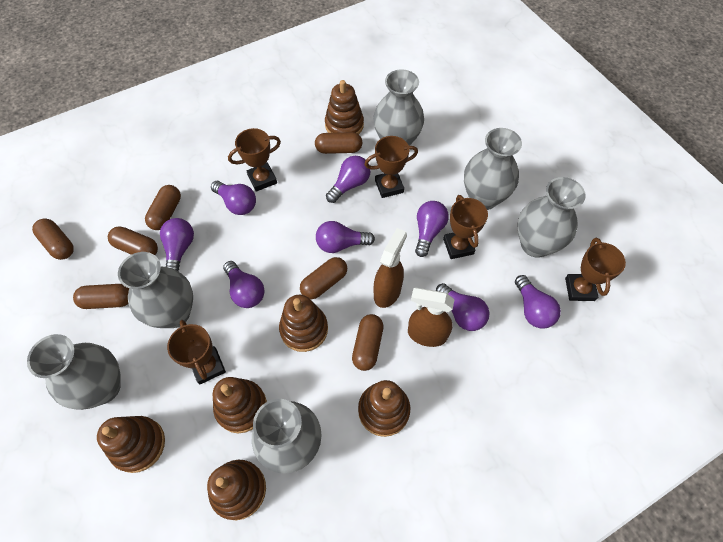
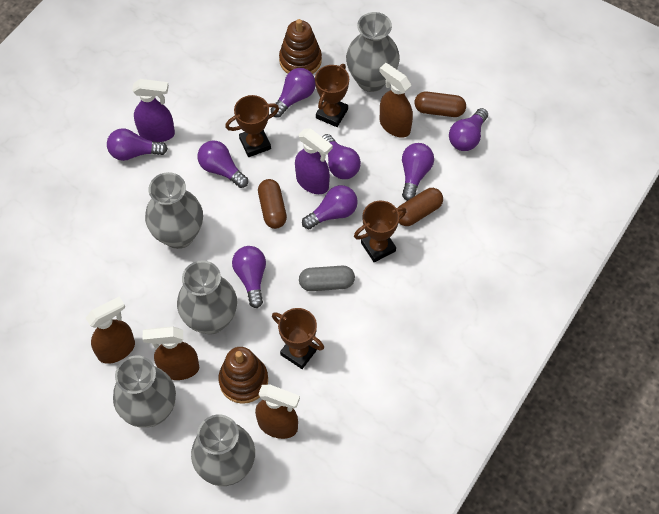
brown capsule: 7 -> 3
brown spray bottle: 2 -> 4
brown stacking toy: 6 -> 2
brown trophy: 5 -> 4
grey capsule: 0 -> 1
grey vase: 6 -> 5
purple spray bottle: 0 -> 2

